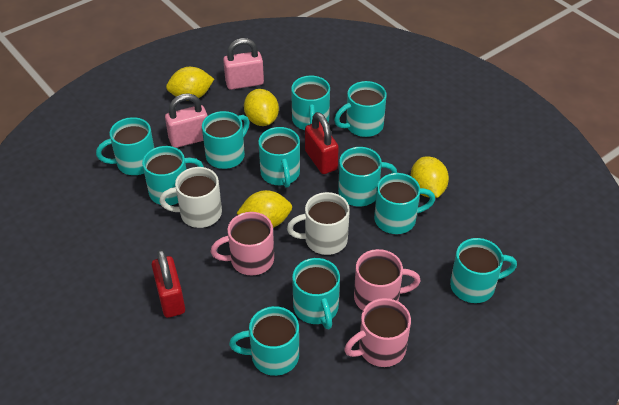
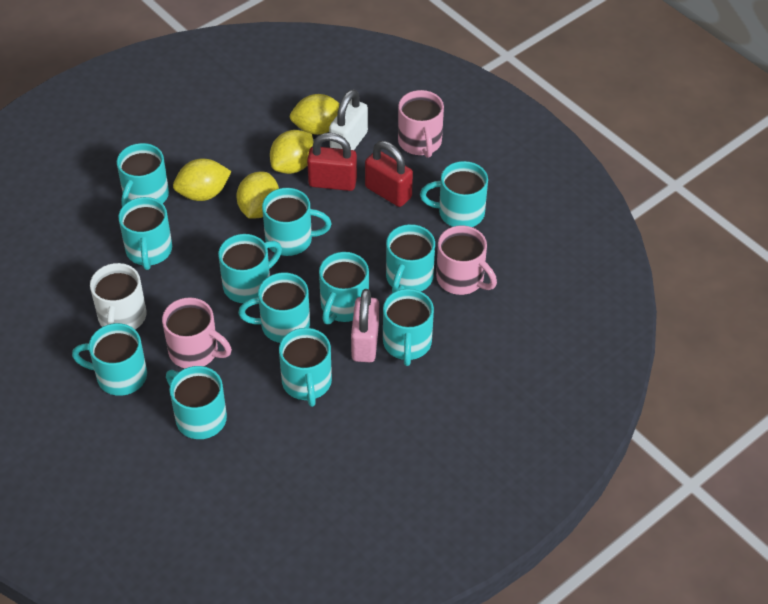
pink padlock: 2 -> 1
turquoise mug: 11 -> 12
white mug: 2 -> 1
white padlock: 0 -> 1

